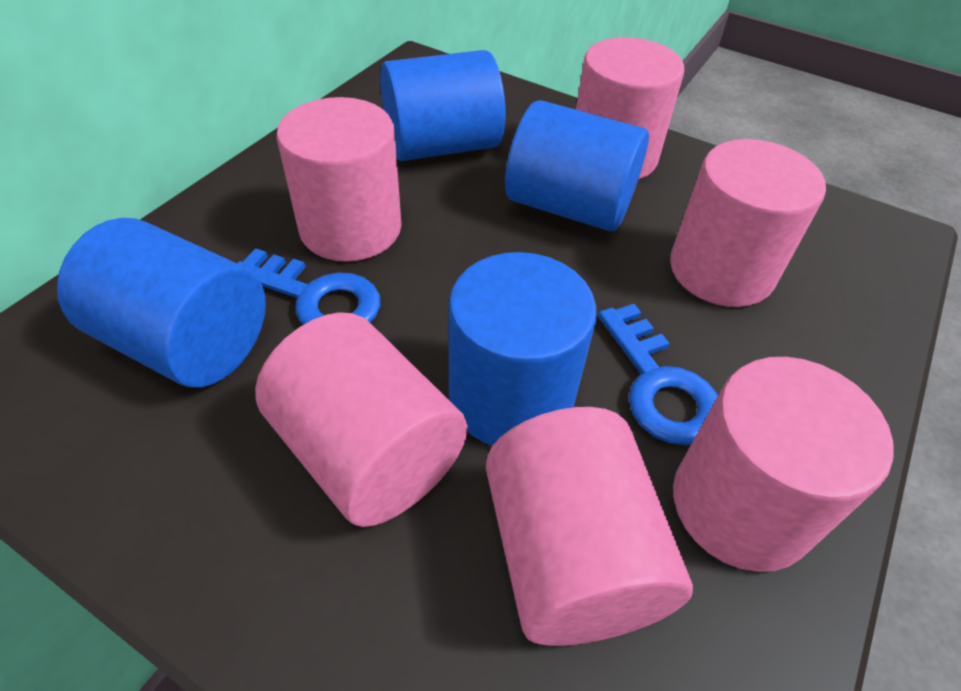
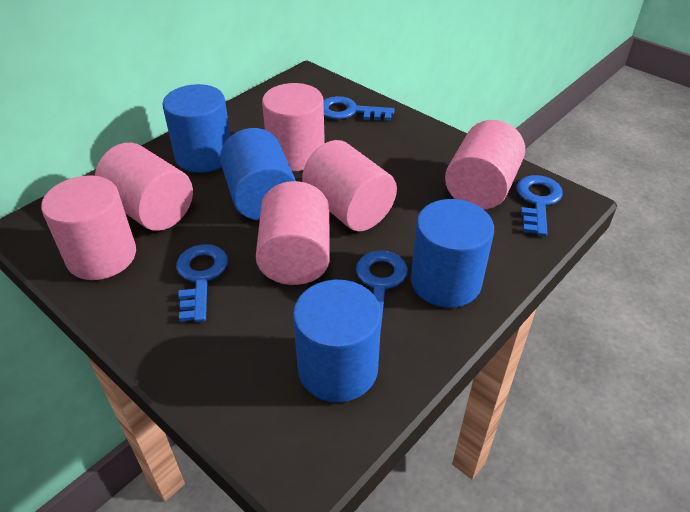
blue key: 2 -> 4

